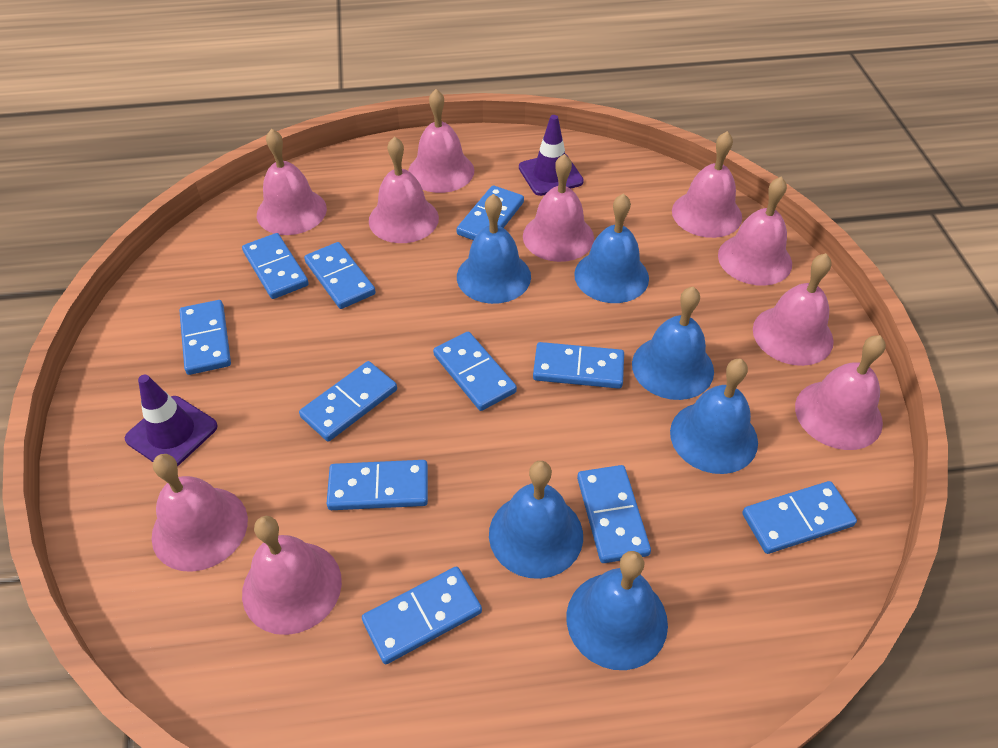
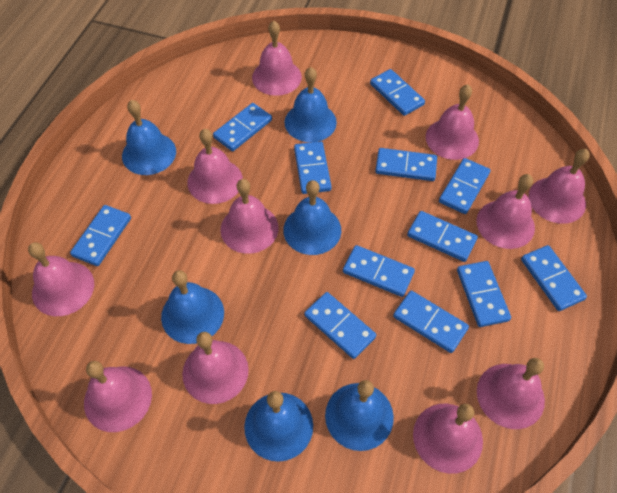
blue domino: 11 -> 12
pink bell: 10 -> 11
purple traffic cone: 2 -> 0

